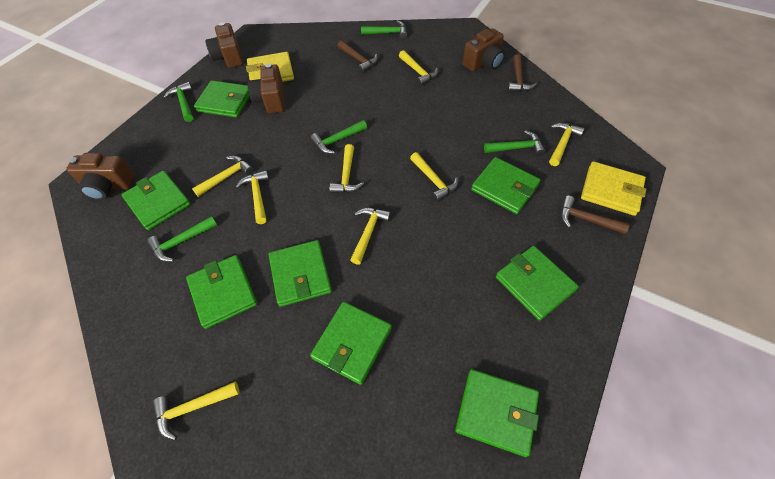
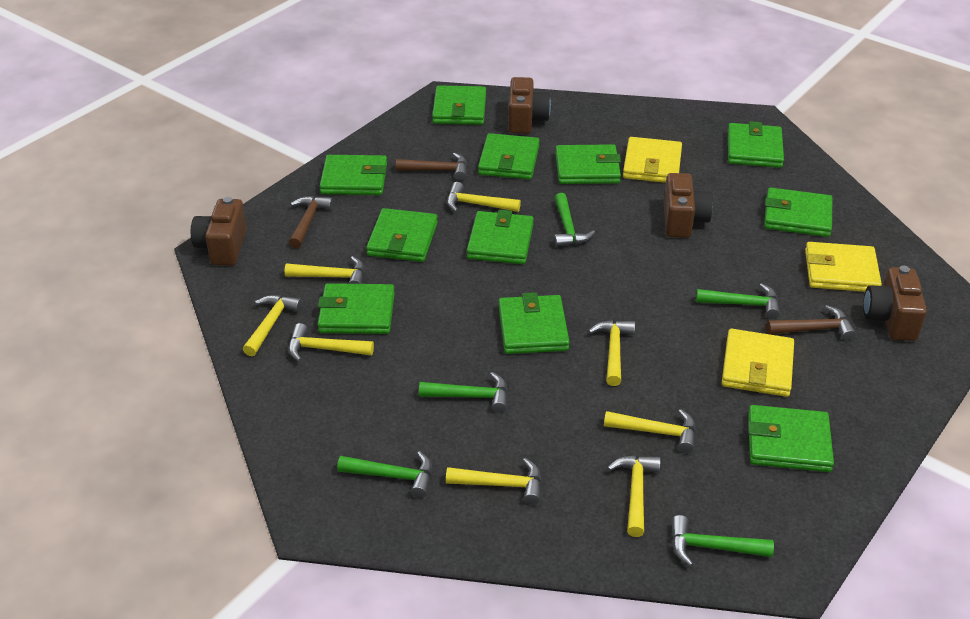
green wallet: 8 -> 11
yellow wallet: 2 -> 3

